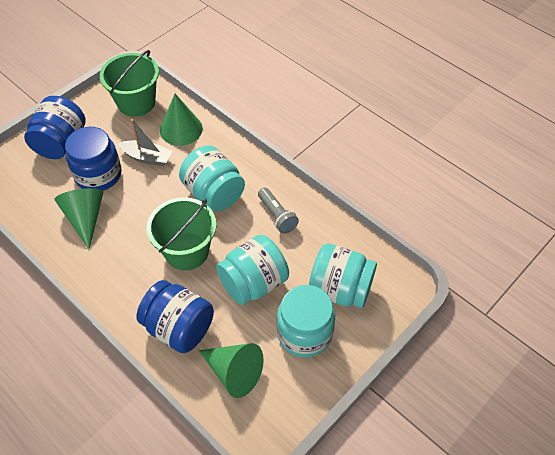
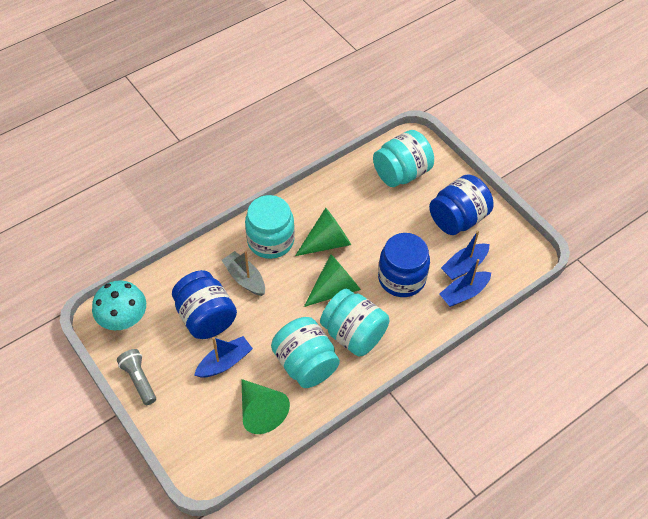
blue boat: 0 -> 3
green bucket: 2 -> 0
turquoise mushroom: 0 -> 1

